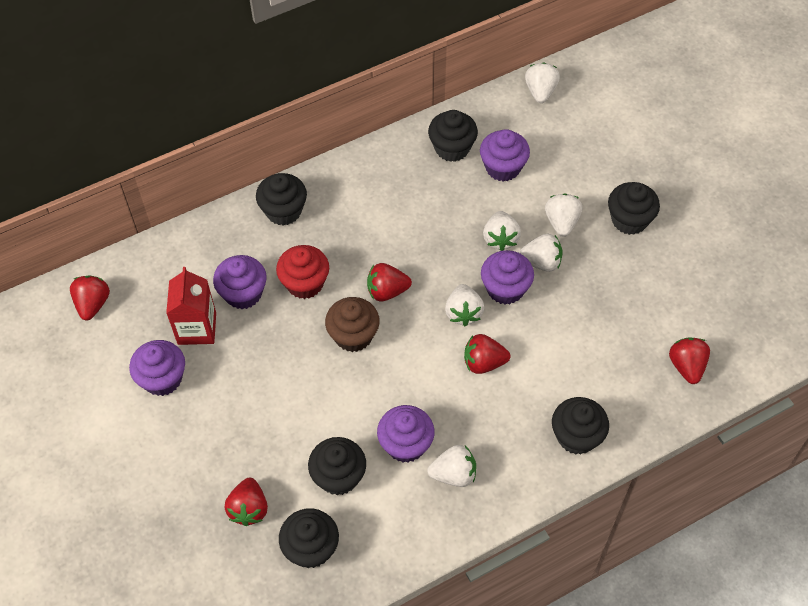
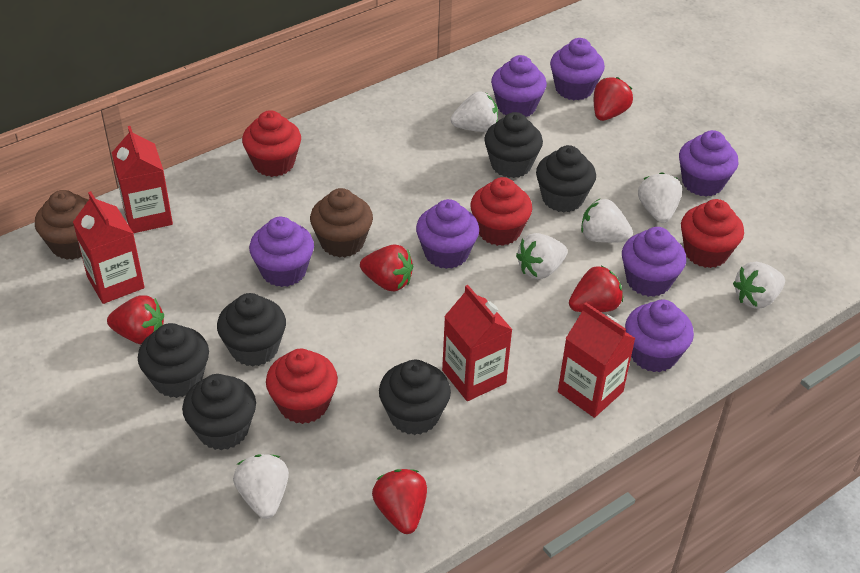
brown cupcake: 1 -> 2
purple cupcake: 5 -> 7
red carton: 1 -> 4
red cupcake: 1 -> 4

